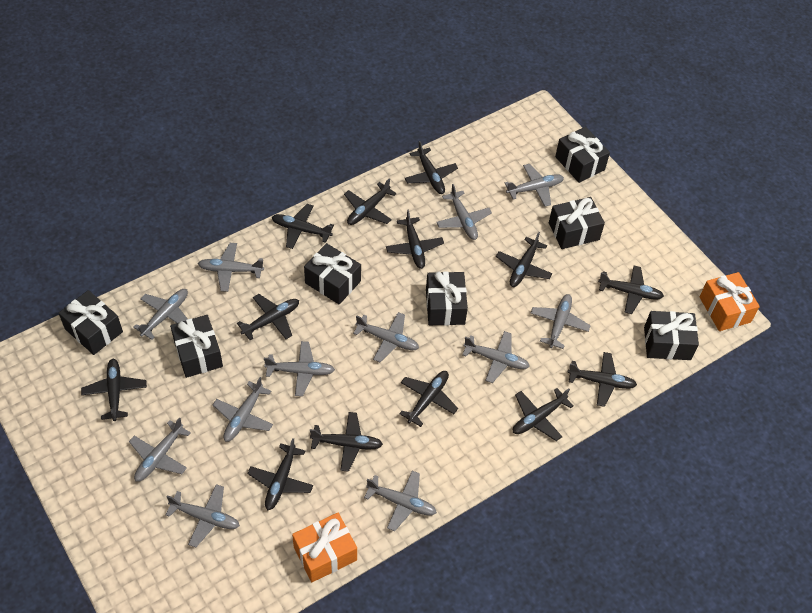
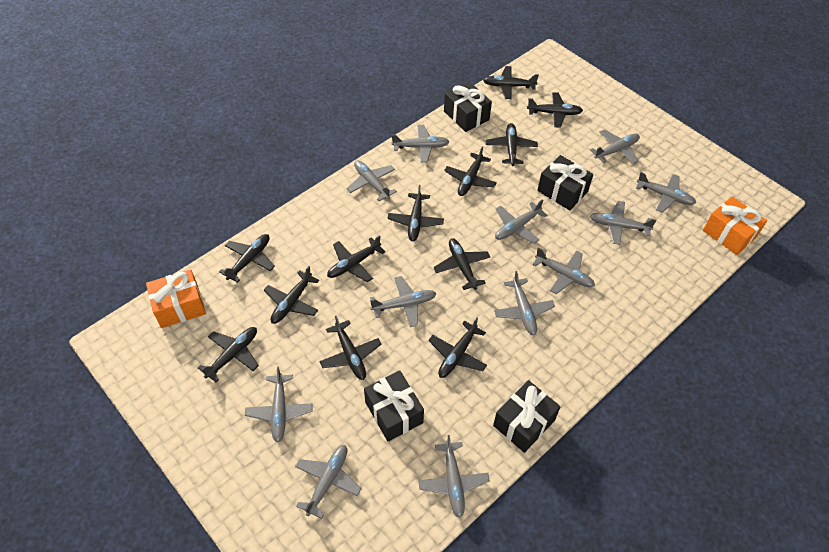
black gift: 7 -> 4
black plane: 13 -> 12

